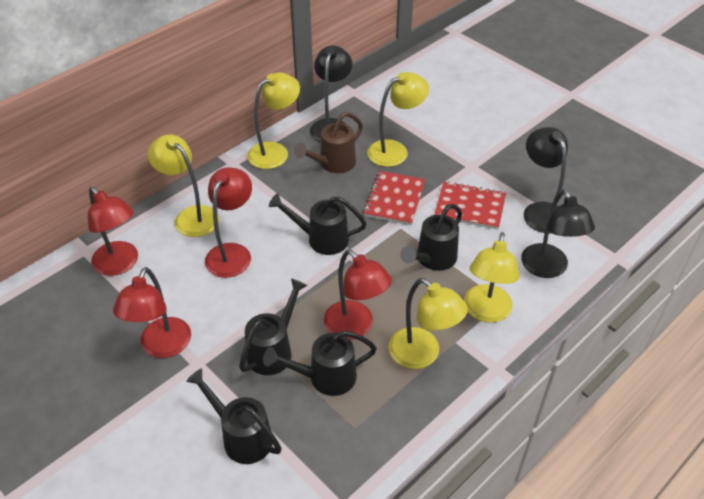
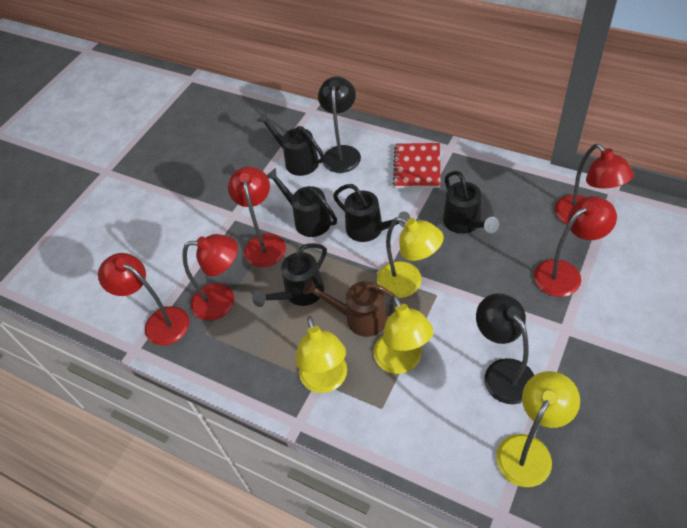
black lamp: 3 -> 2
red lamp: 4 -> 5
red notebook: 2 -> 1
yellow lamp: 5 -> 4

